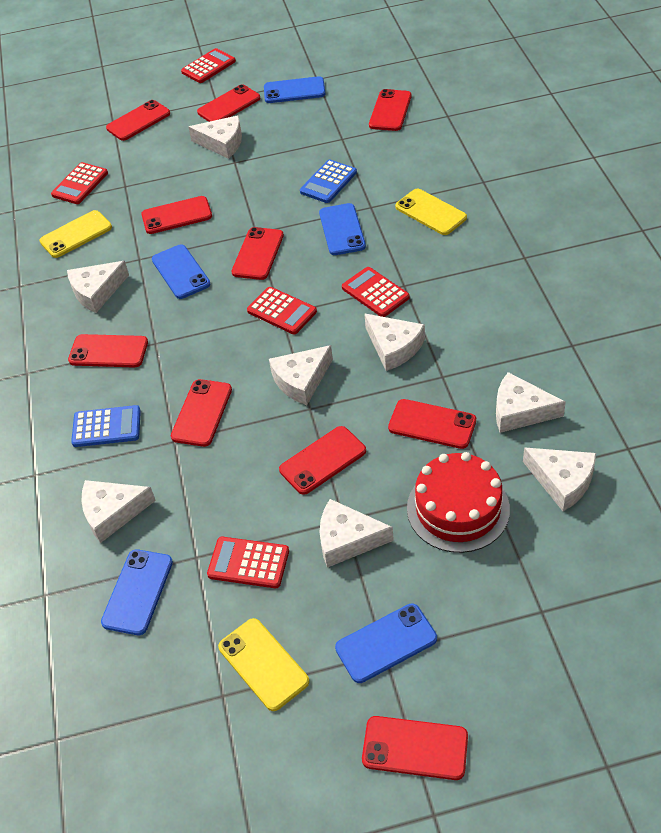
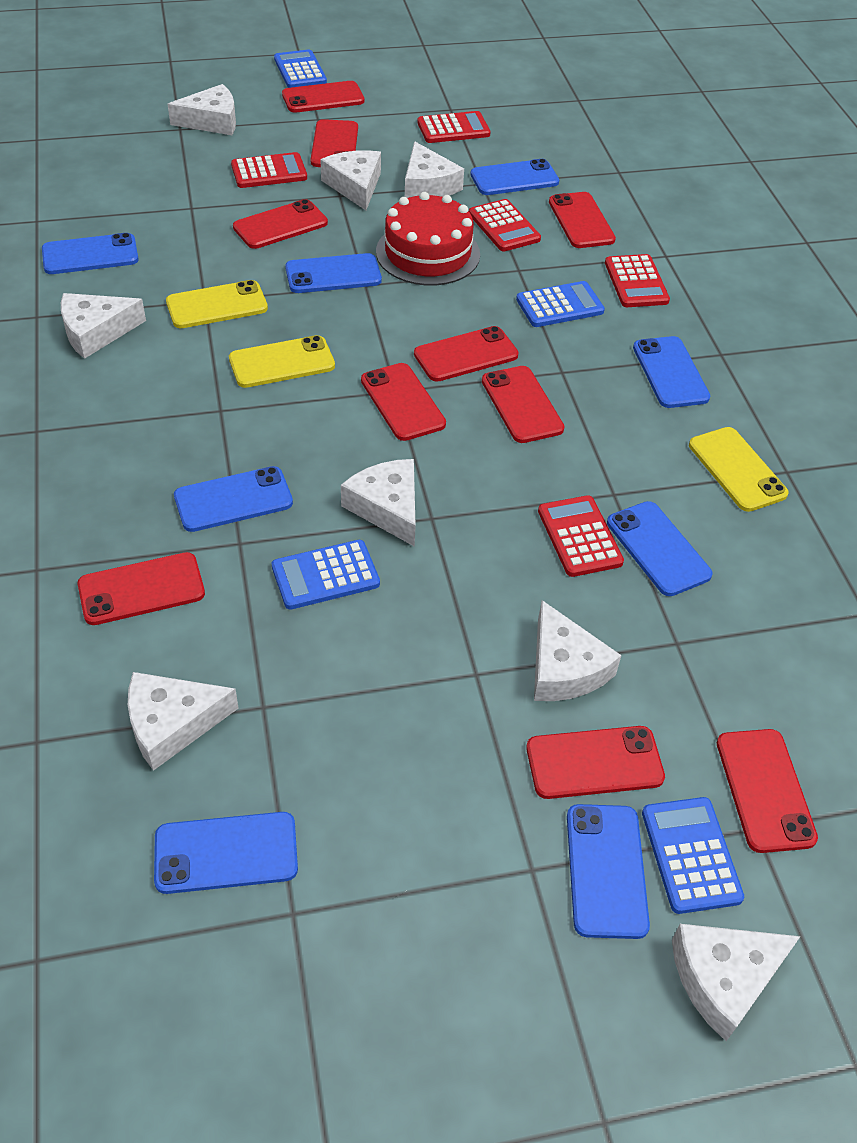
blue calculator: 2 -> 4
blue phone: 5 -> 8

